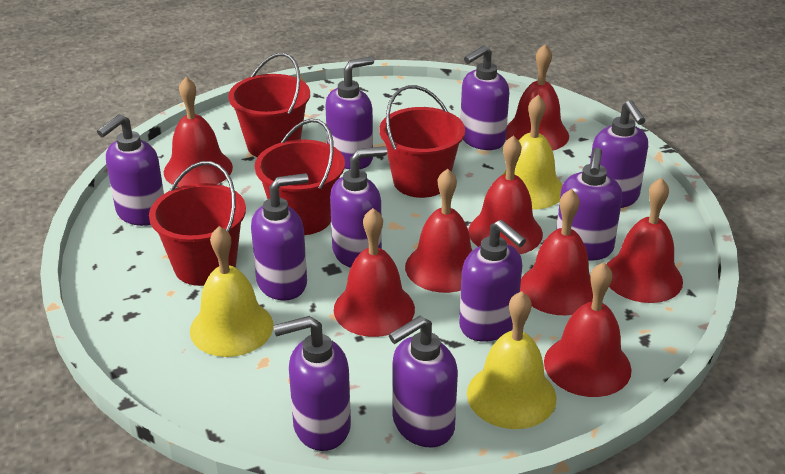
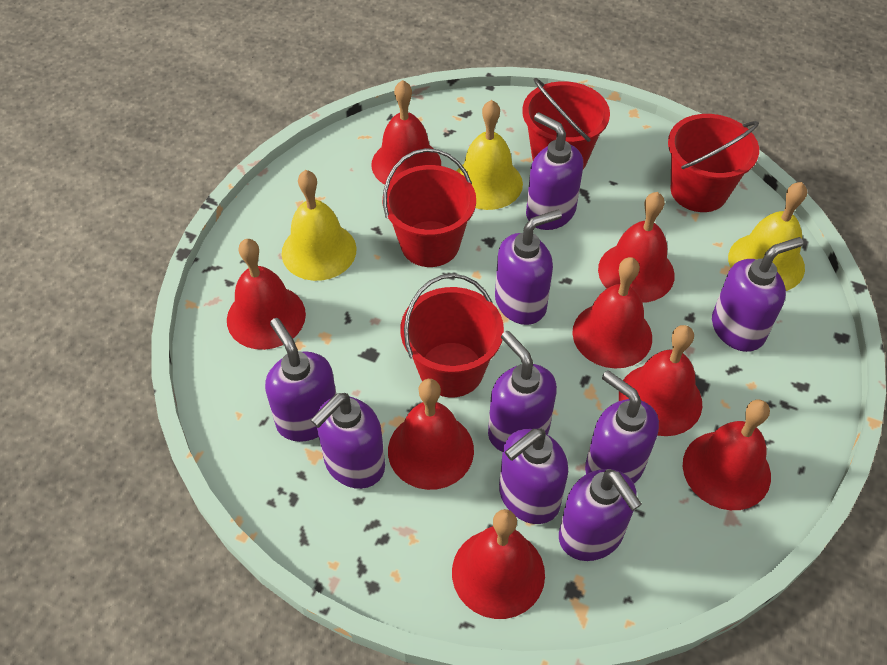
purple soap dispenser: 10 -> 9

